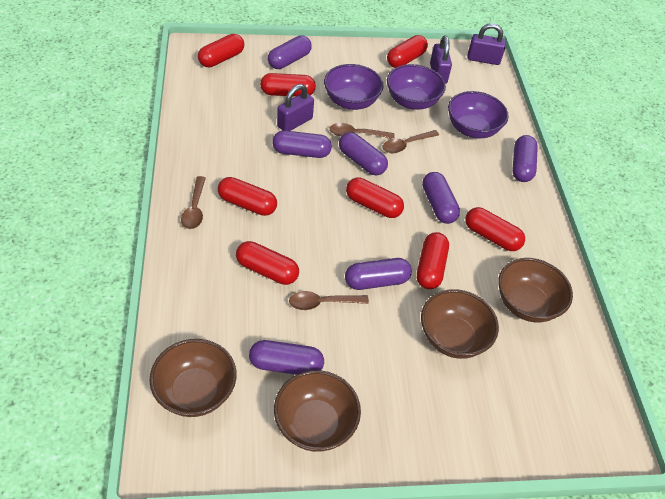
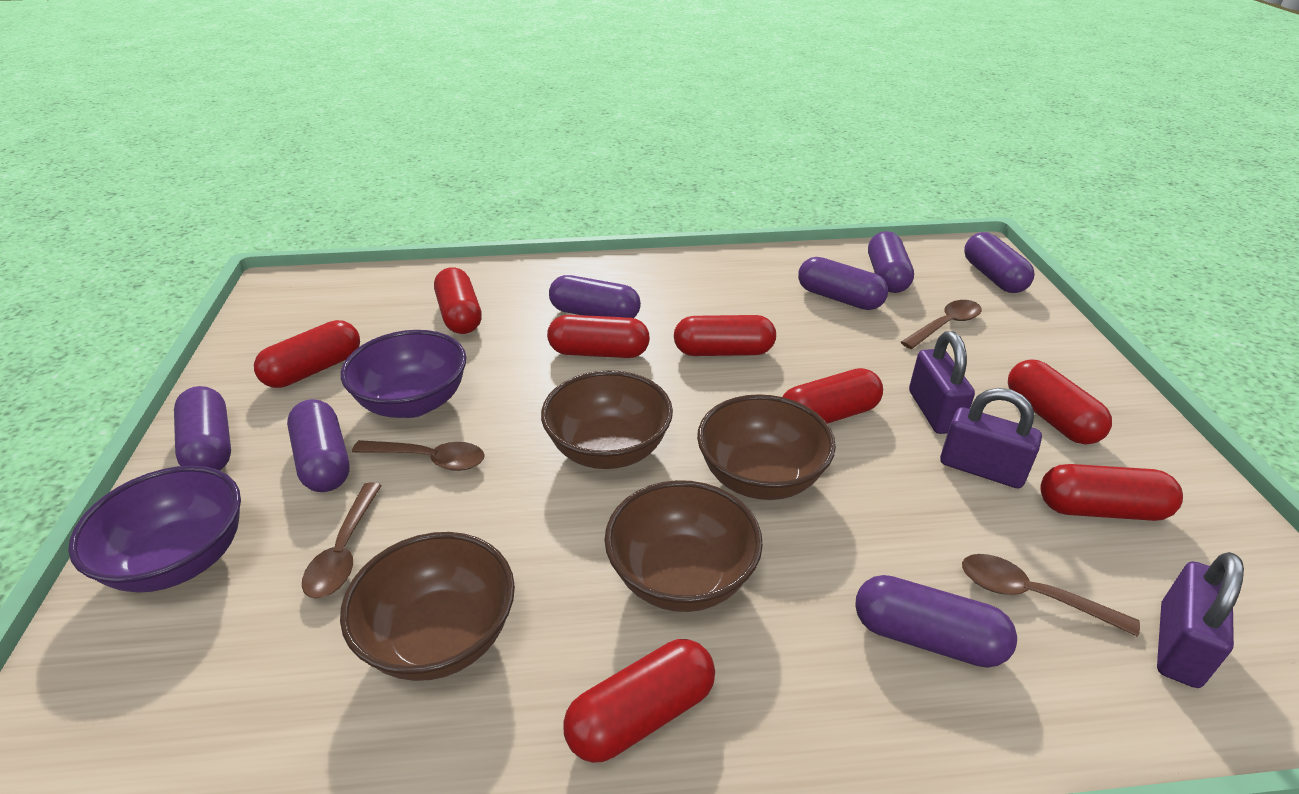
purple bowl: 3 -> 2

